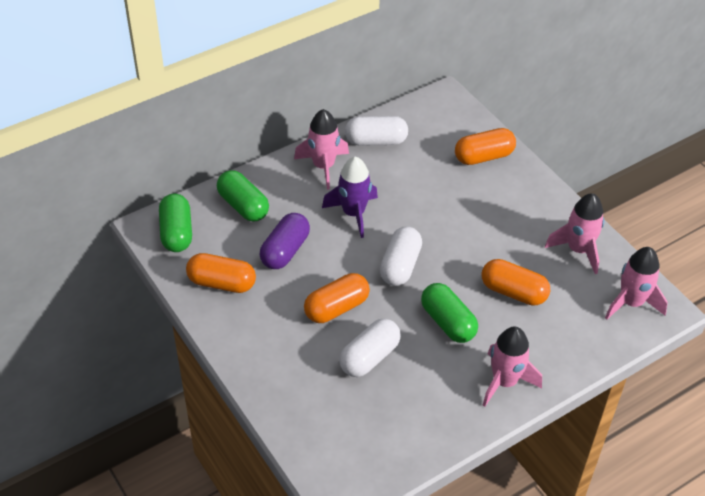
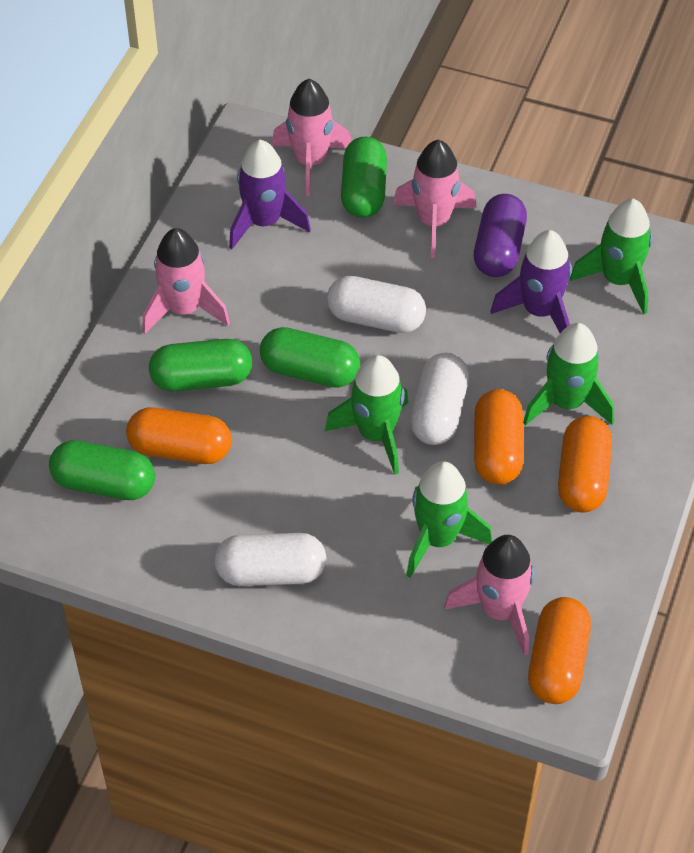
green capsule: 3 -> 4
green rocket: 0 -> 4
purple rocket: 1 -> 2

